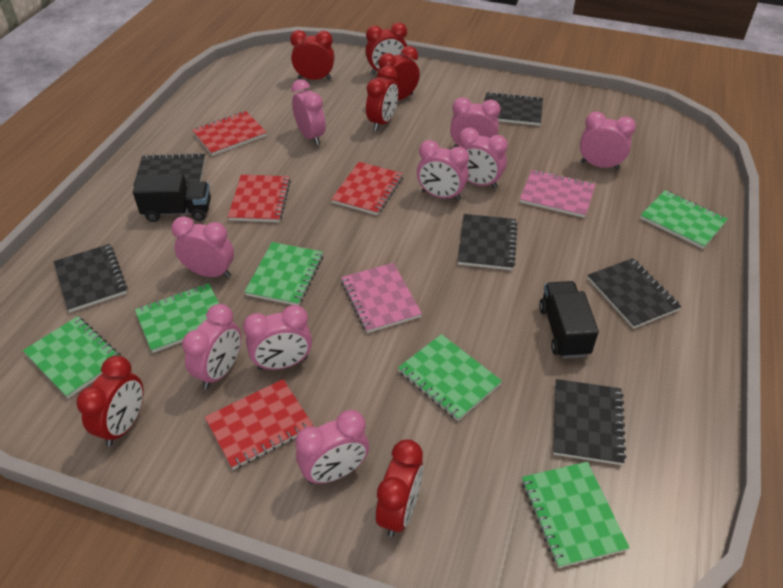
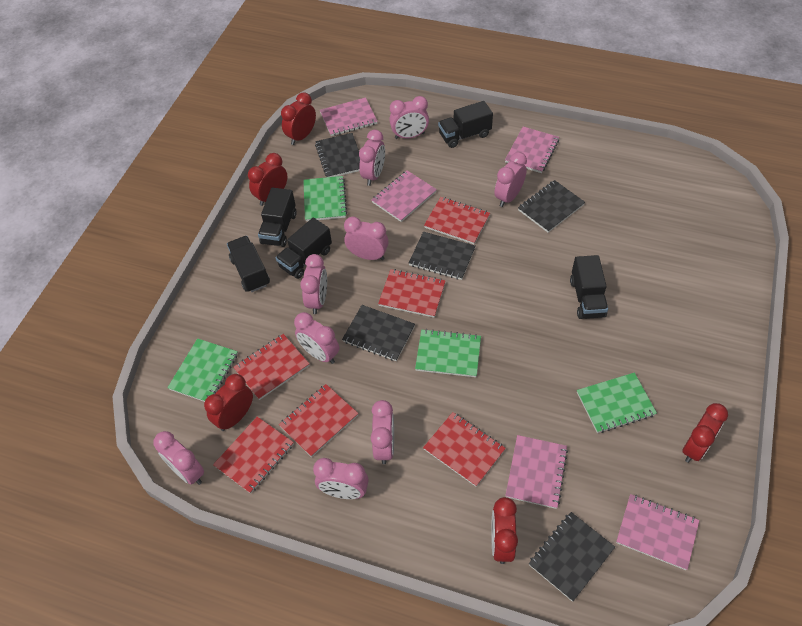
black notebook: 6 -> 5
black truck: 2 -> 5
green notebook: 6 -> 4
pink notebook: 2 -> 5
red clock: 6 -> 5
red notebook: 4 -> 6

